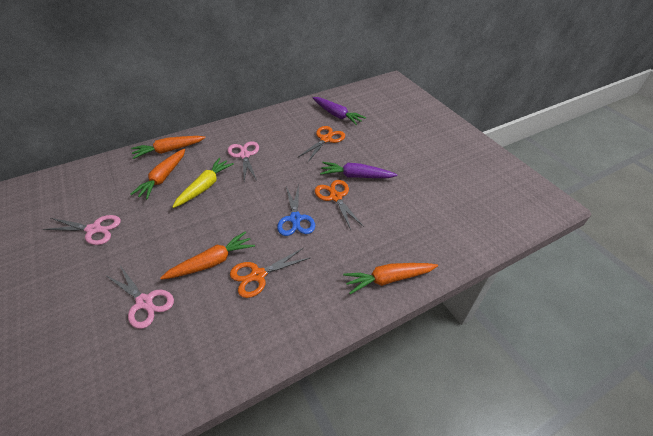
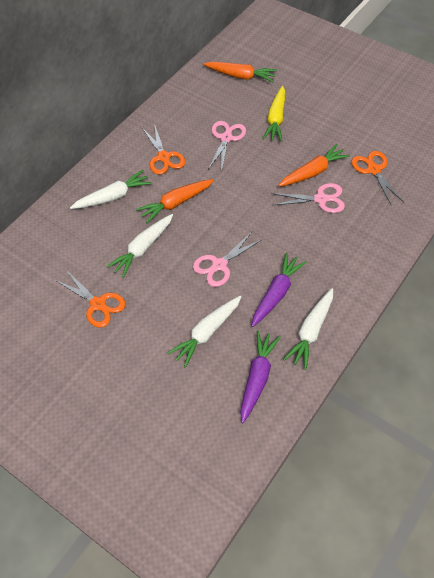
blue scissors: 1 -> 0
orange carrot: 4 -> 3
white carrot: 0 -> 4

